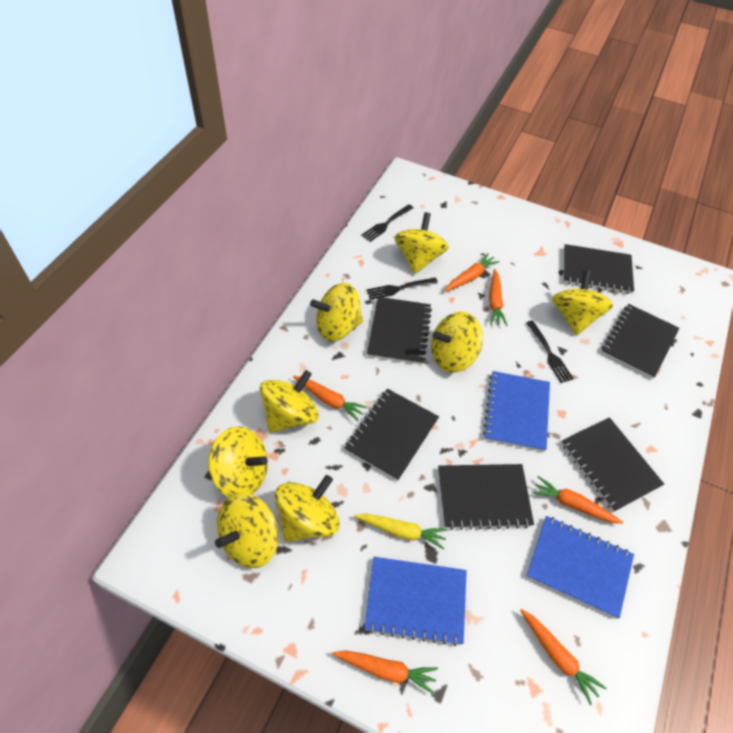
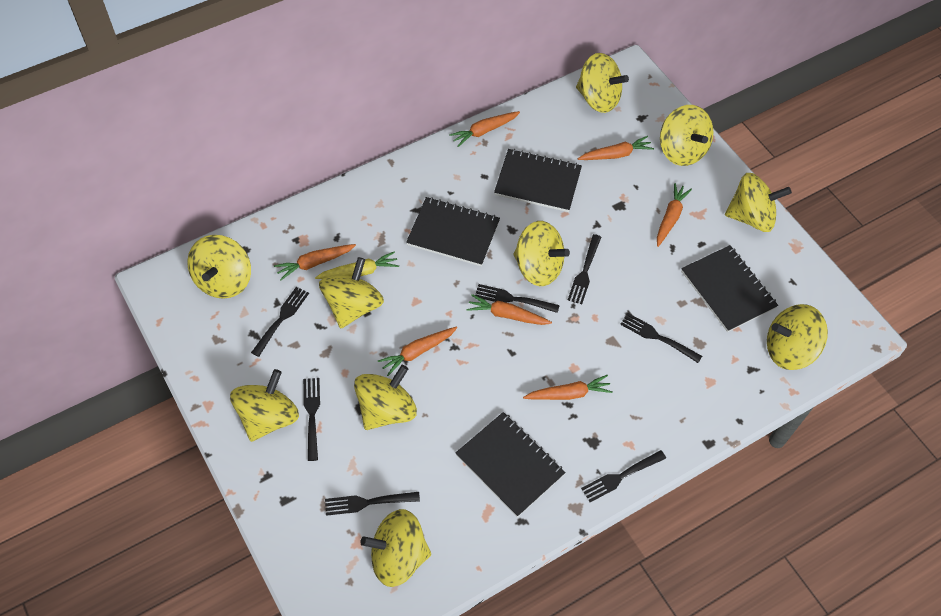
black fork: 3 -> 7
black notebook: 6 -> 4
blue notebook: 3 -> 0
orange carrot: 6 -> 7
yellow spinning top: 8 -> 10

